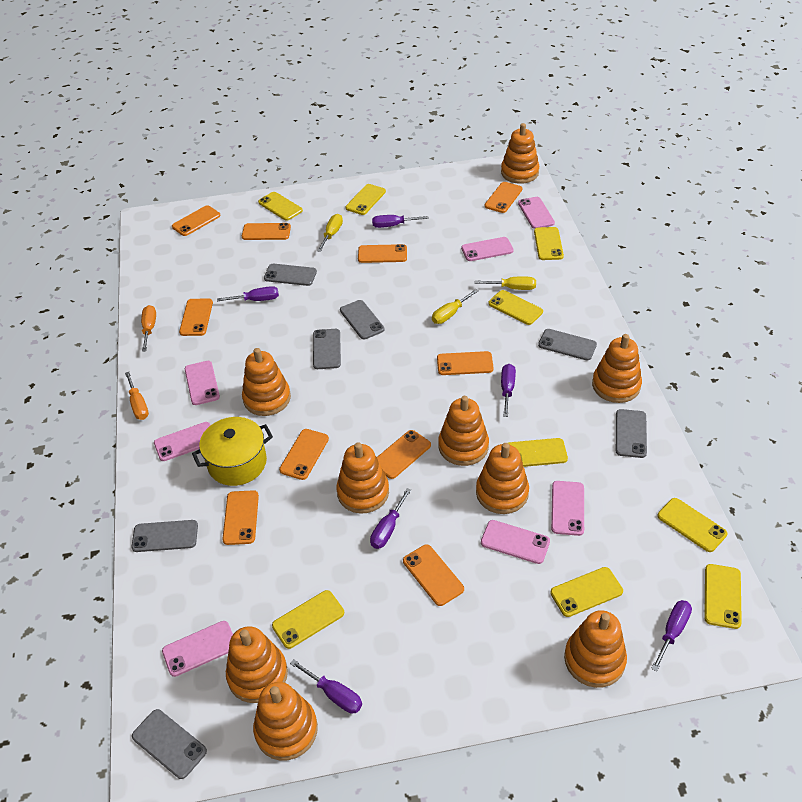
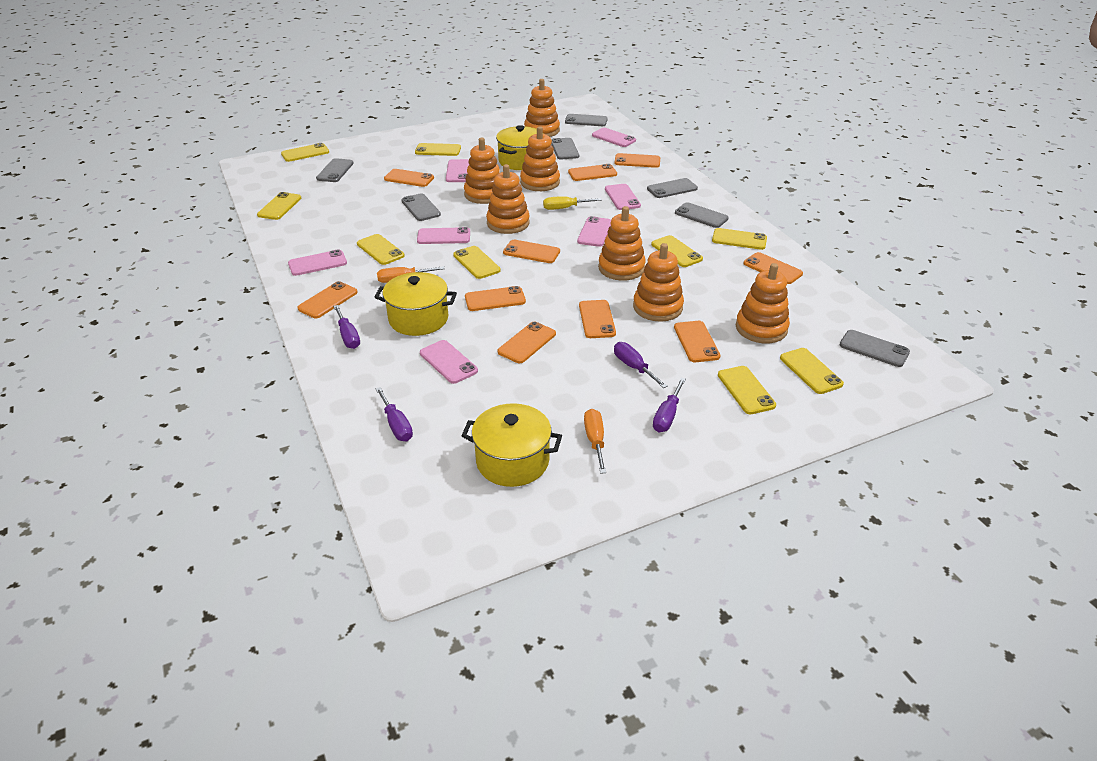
orange stacking toy: 9 -> 7
purple screwdriver: 6 -> 4
yellow pot: 1 -> 3
yellow screwdriver: 3 -> 1

